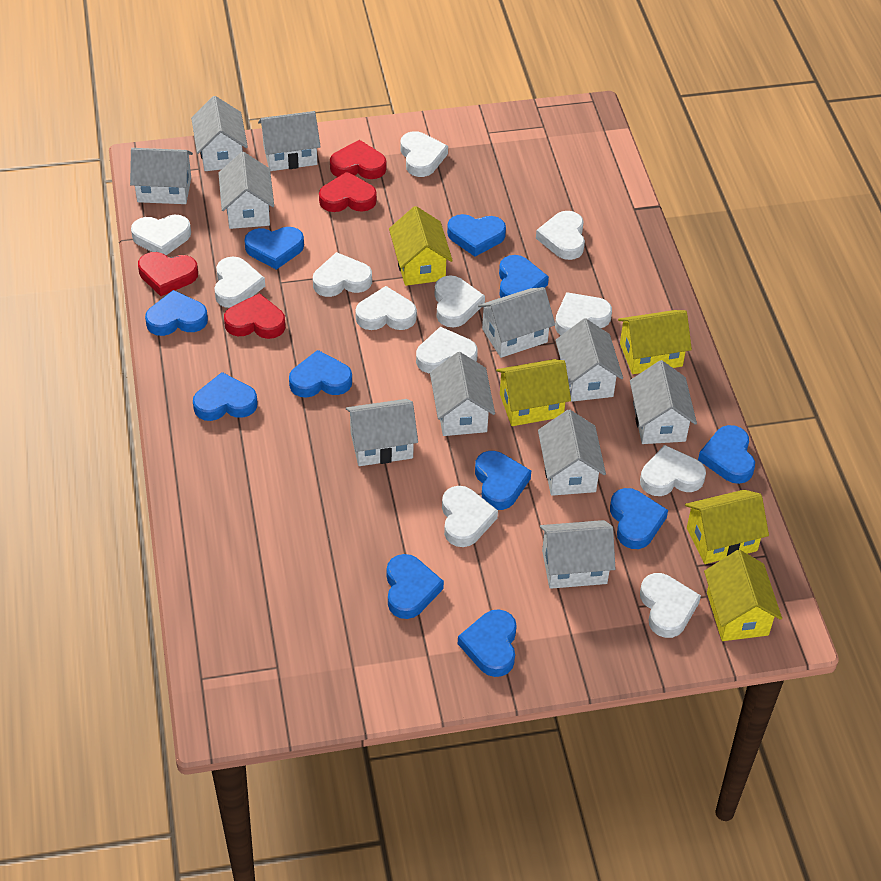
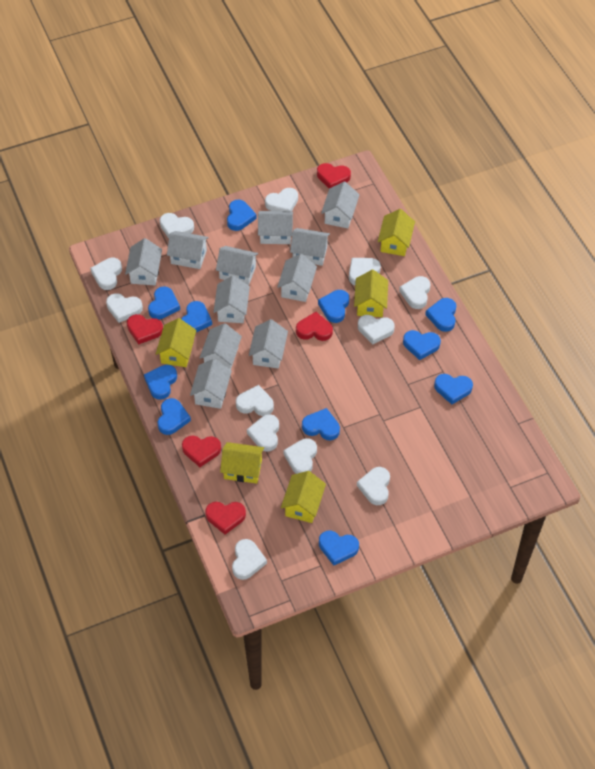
red heart: 4 -> 5

